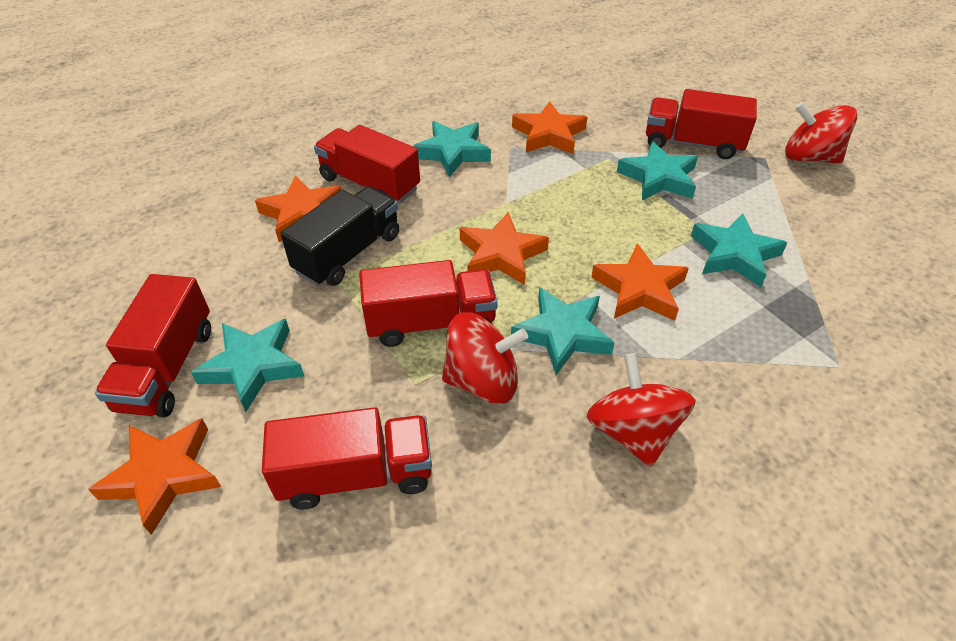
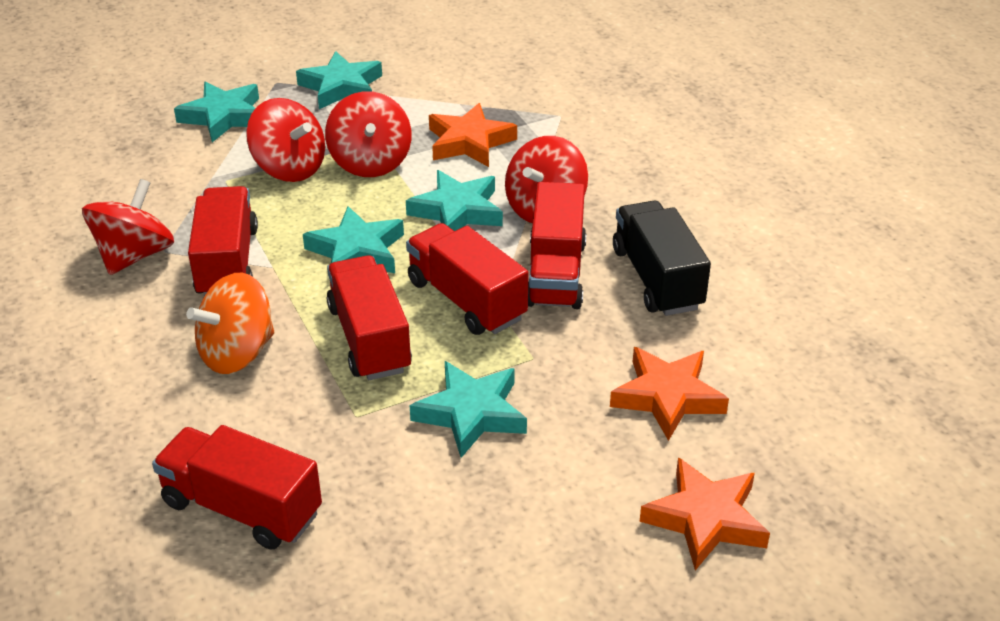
orange spinning top: 0 -> 1
orange star: 5 -> 3
red spinning top: 3 -> 4

